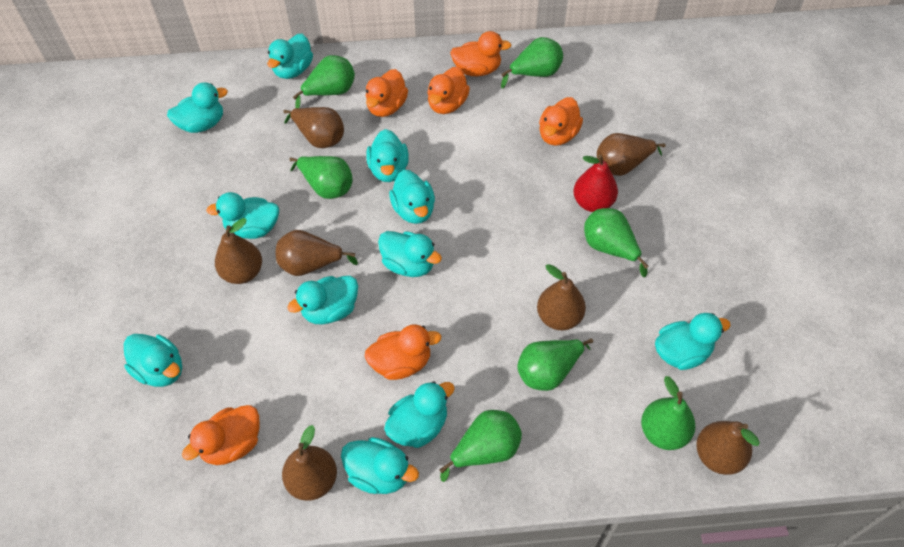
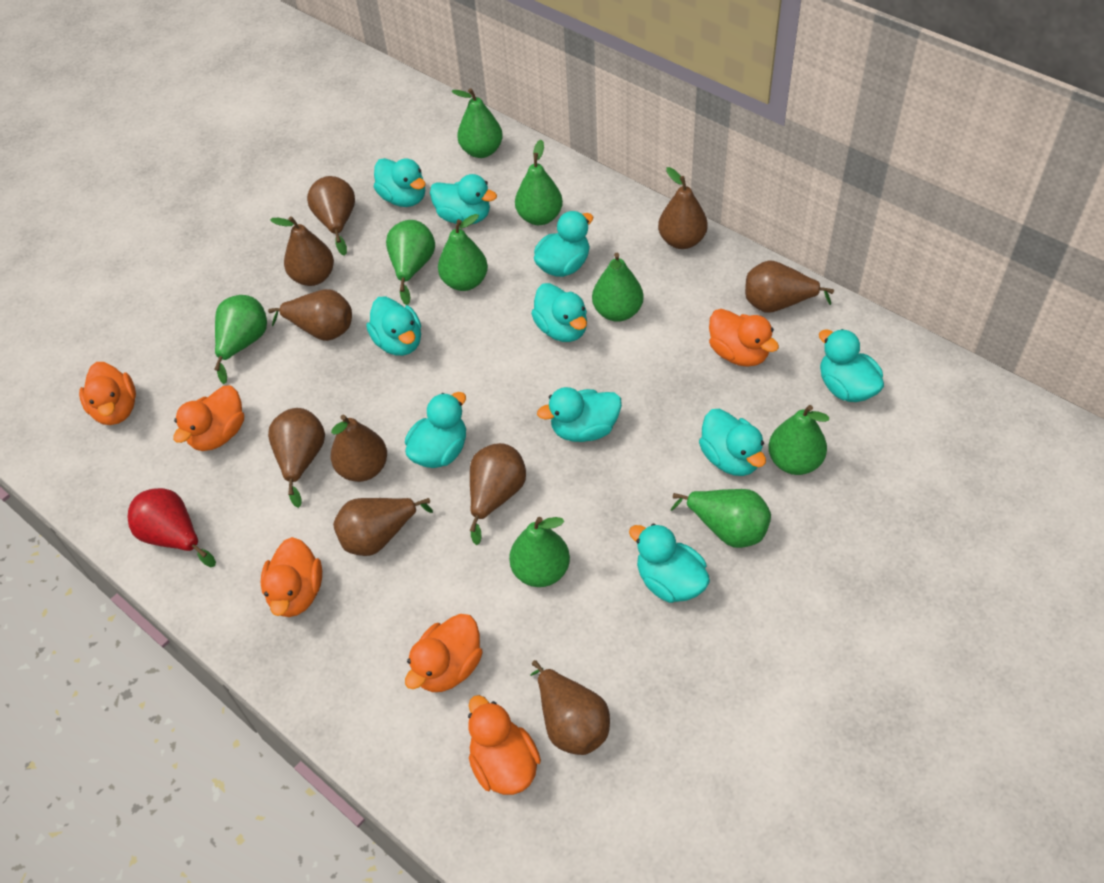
brown pear: 7 -> 10
green pear: 7 -> 9
turquoise duck: 11 -> 10

